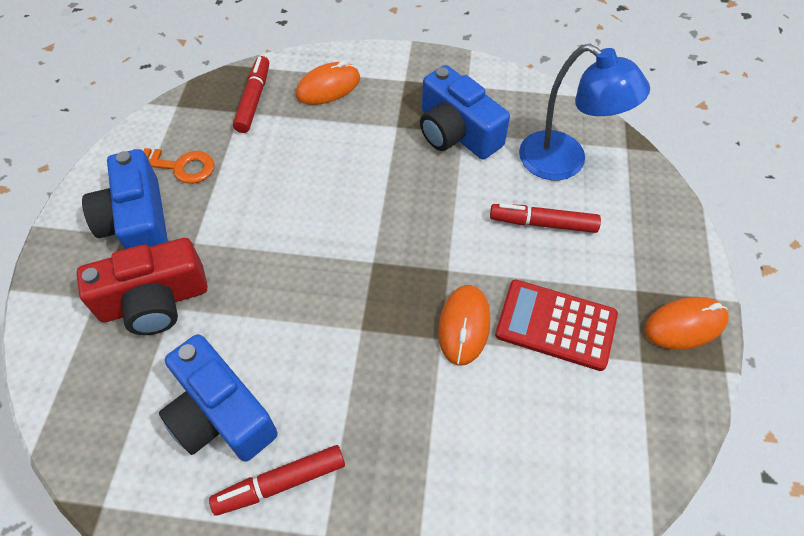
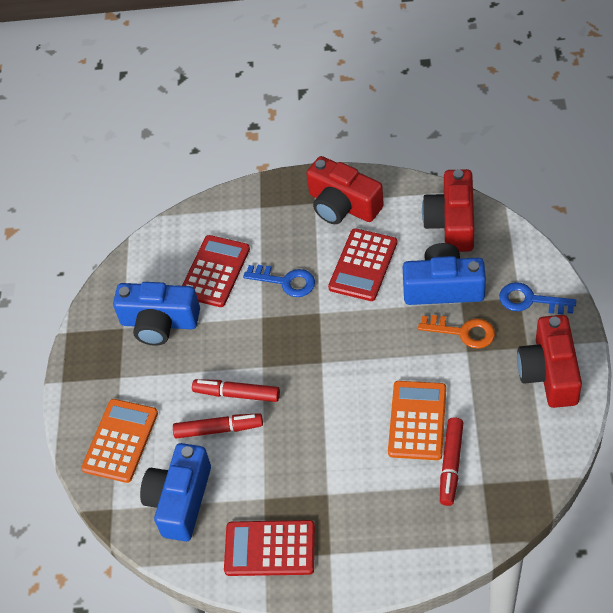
blue key: 0 -> 2
blue lamp: 1 -> 0
orange calculator: 0 -> 2
orange mouse: 3 -> 0
red calculator: 1 -> 3
red camera: 1 -> 3

